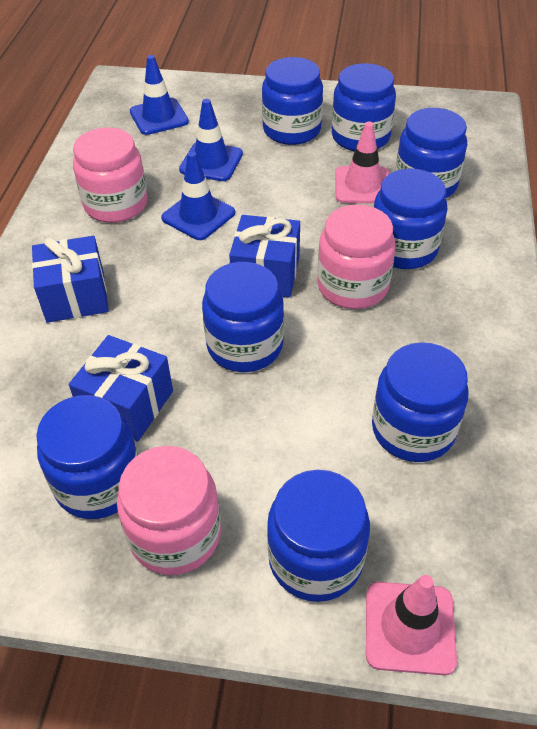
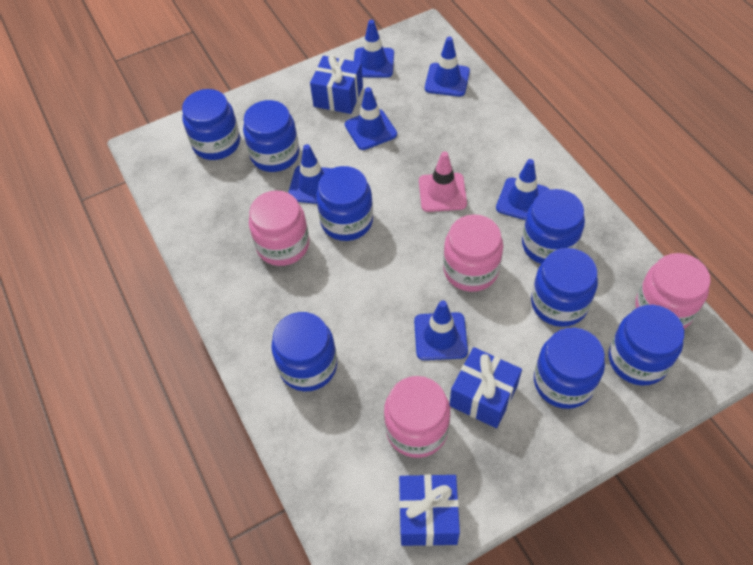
blue traffic cone: 3 -> 6
pink jar: 3 -> 4
pink traffic cone: 2 -> 1

